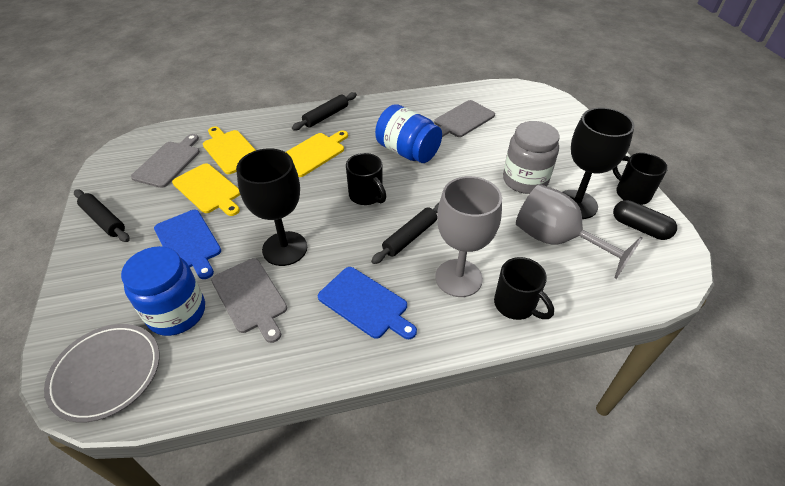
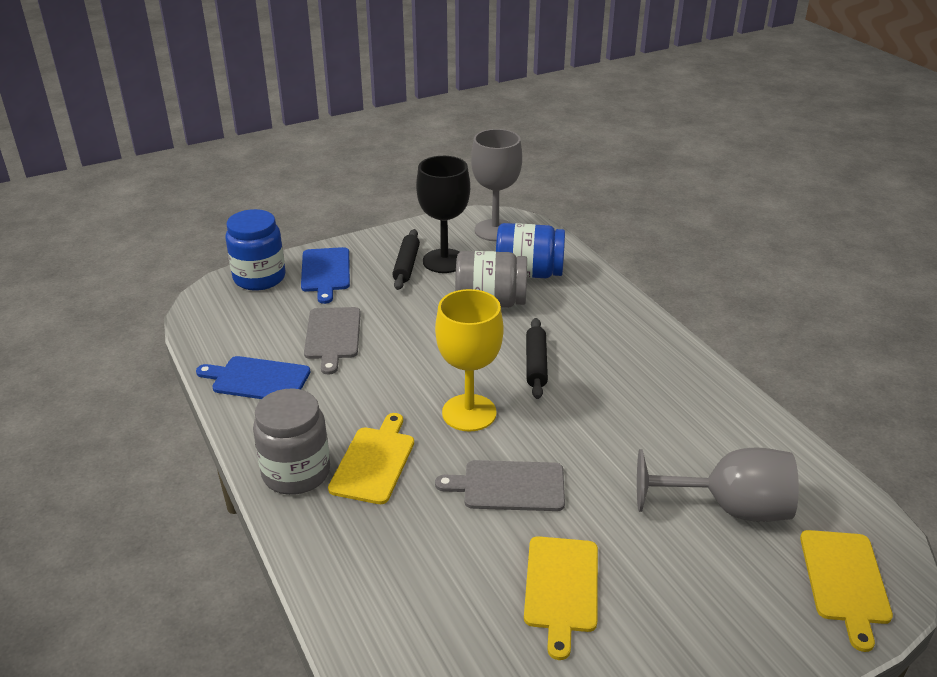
black capsule: 1 -> 0
black goblet: 2 -> 1
black mug: 3 -> 0
black rolling pin: 3 -> 2
grey cutting board: 3 -> 2
grey jar: 1 -> 2
grey plate: 1 -> 0
yellow goblet: 0 -> 1

